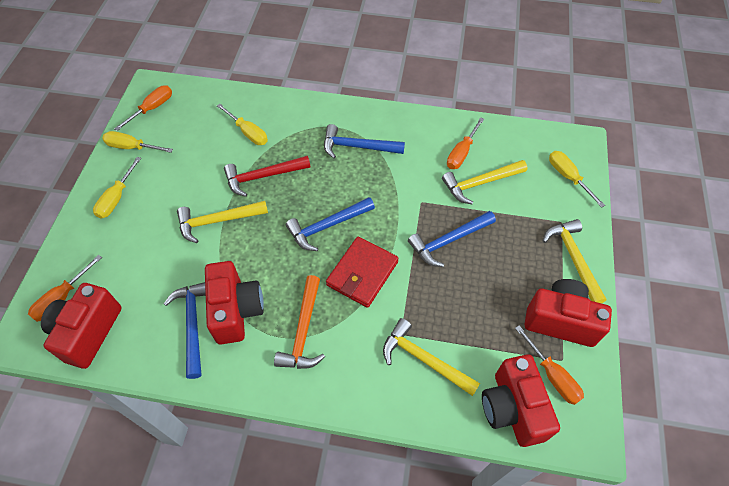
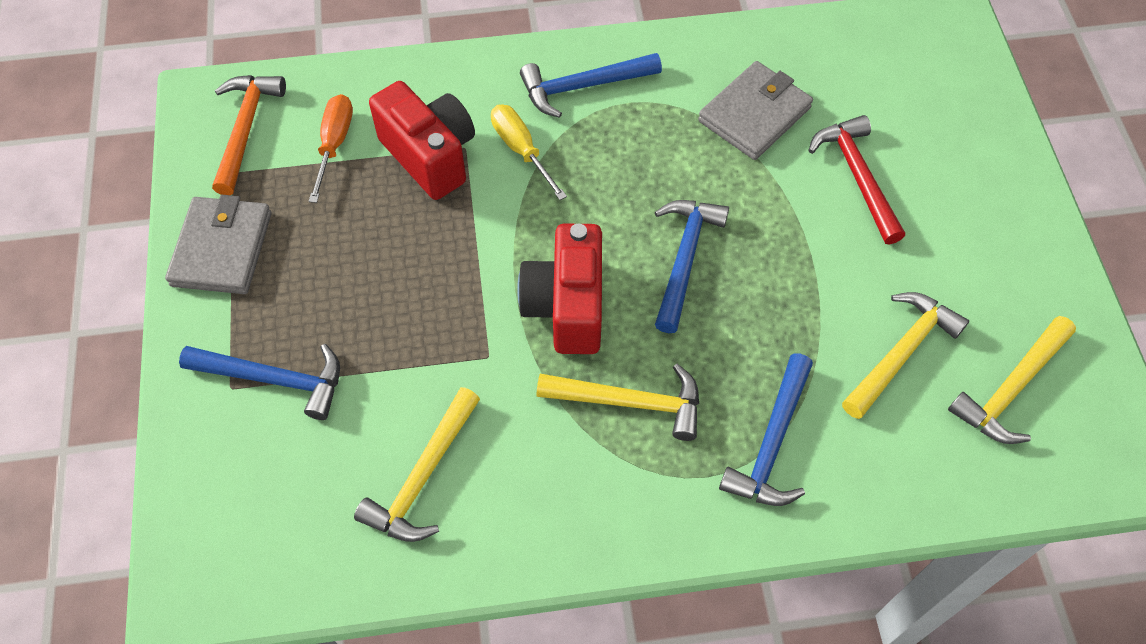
grey wallet: 0 -> 2
orange screwdriver: 4 -> 1
red camera: 4 -> 2
red wallet: 1 -> 0
yellow screwdriver: 4 -> 1

